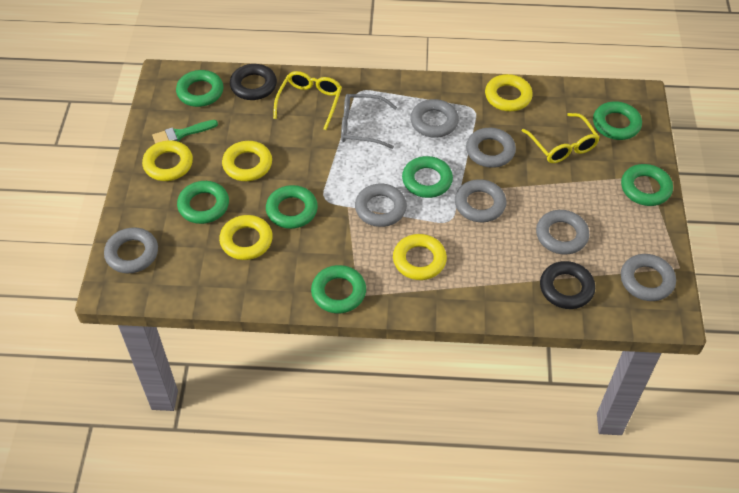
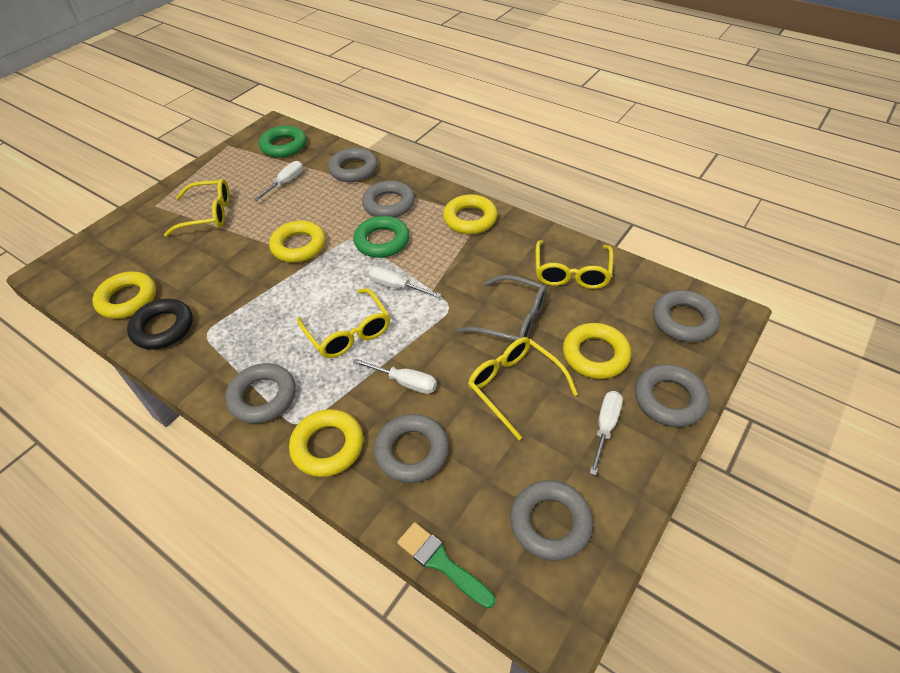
black ring: 2 -> 1
green ring: 7 -> 2
white screwdriver: 0 -> 4
yellow glasses: 2 -> 4

